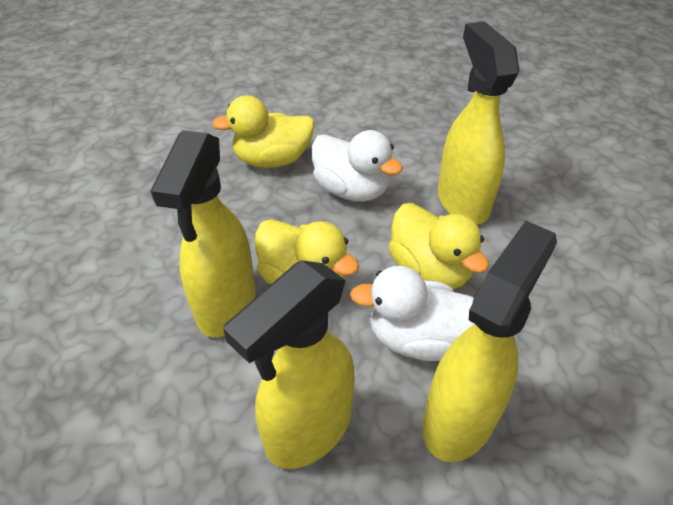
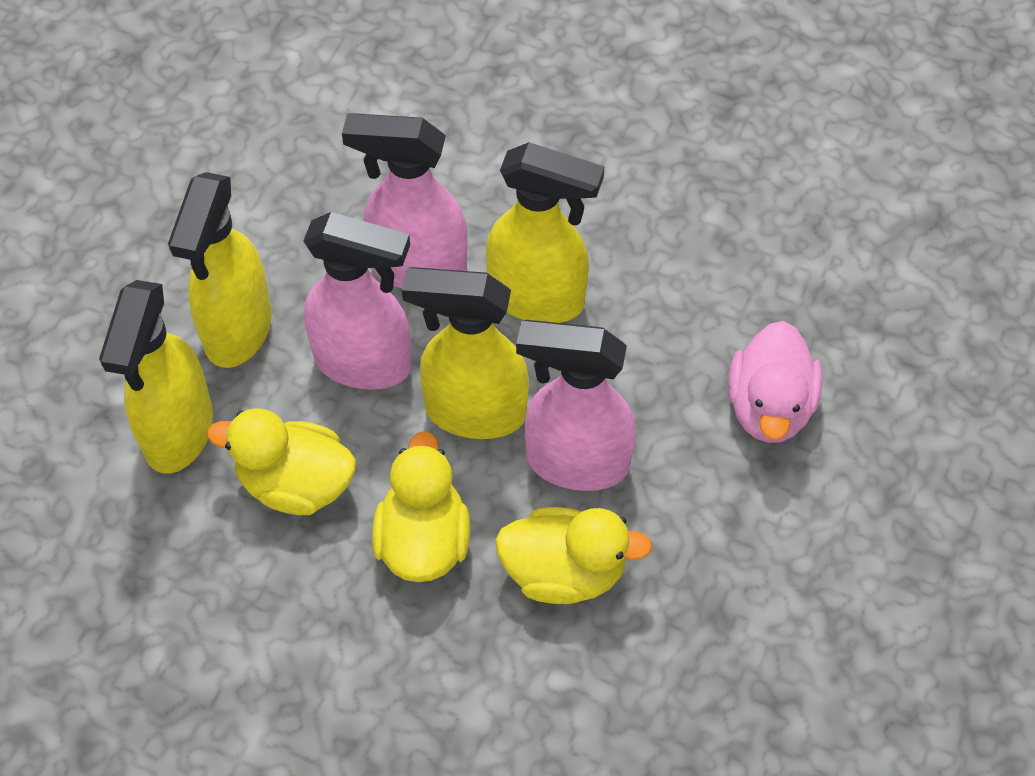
pink duck: 0 -> 1
pink spray bottle: 0 -> 3
white duck: 2 -> 0

